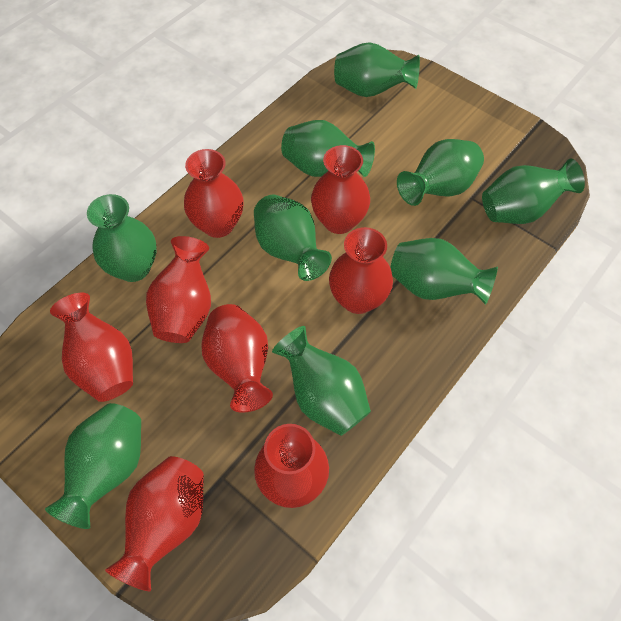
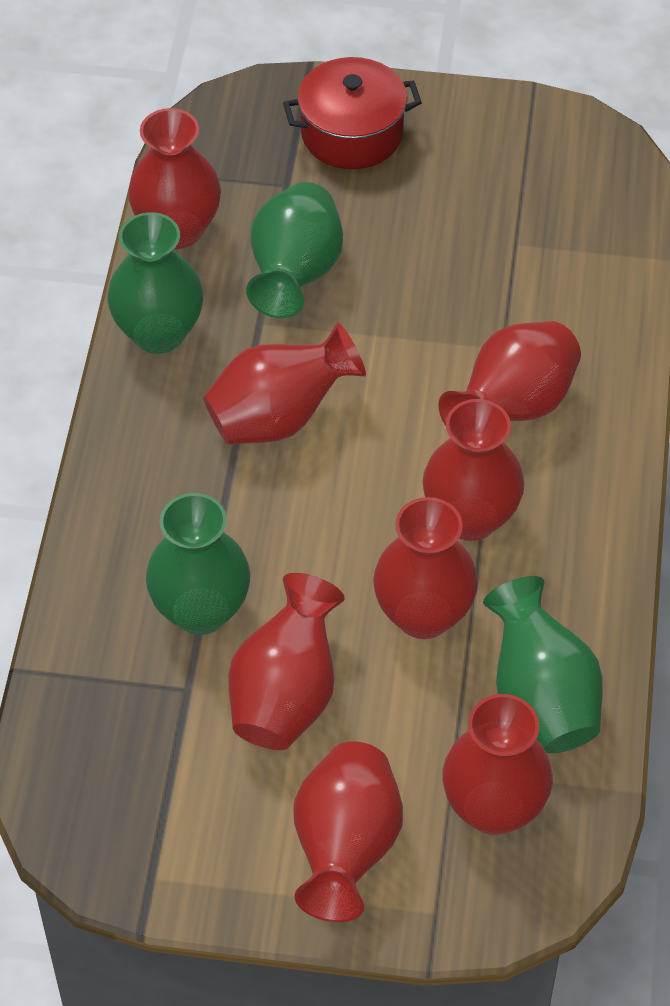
green vase: 9 -> 4
red pot: 0 -> 1

